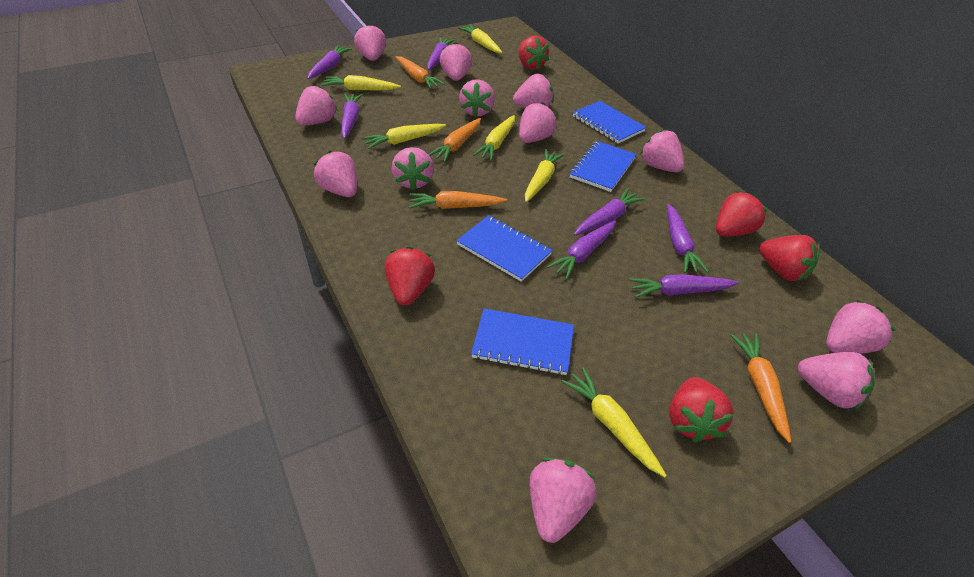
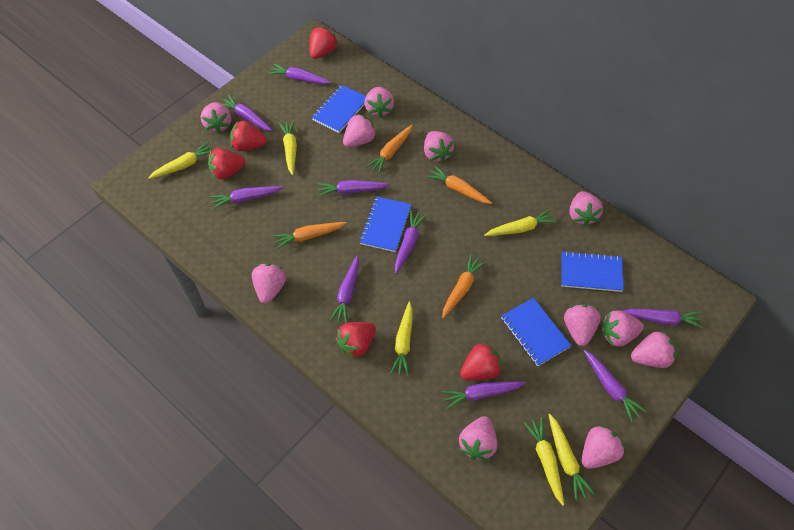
pink strawberry: 12 -> 11
purple carrot: 7 -> 9

